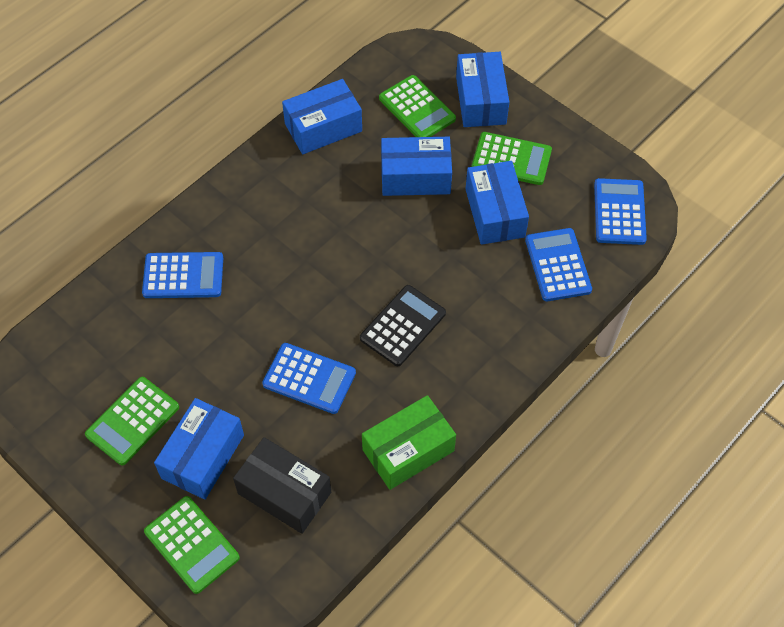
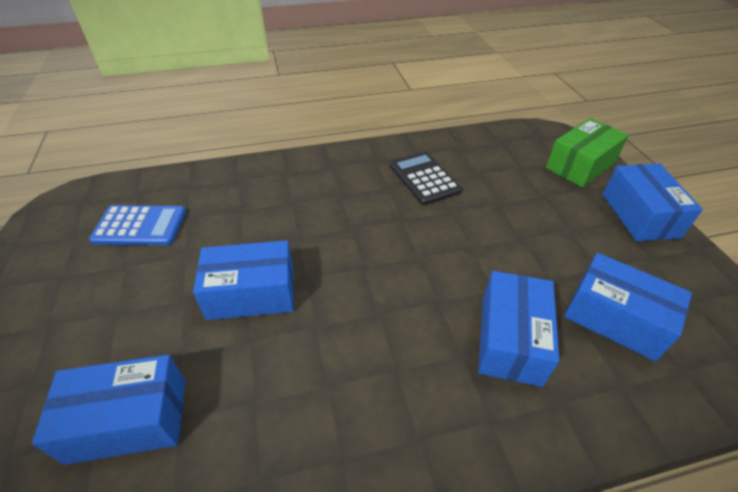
black box: 1 -> 0
blue calculator: 4 -> 1
green calculator: 4 -> 0

